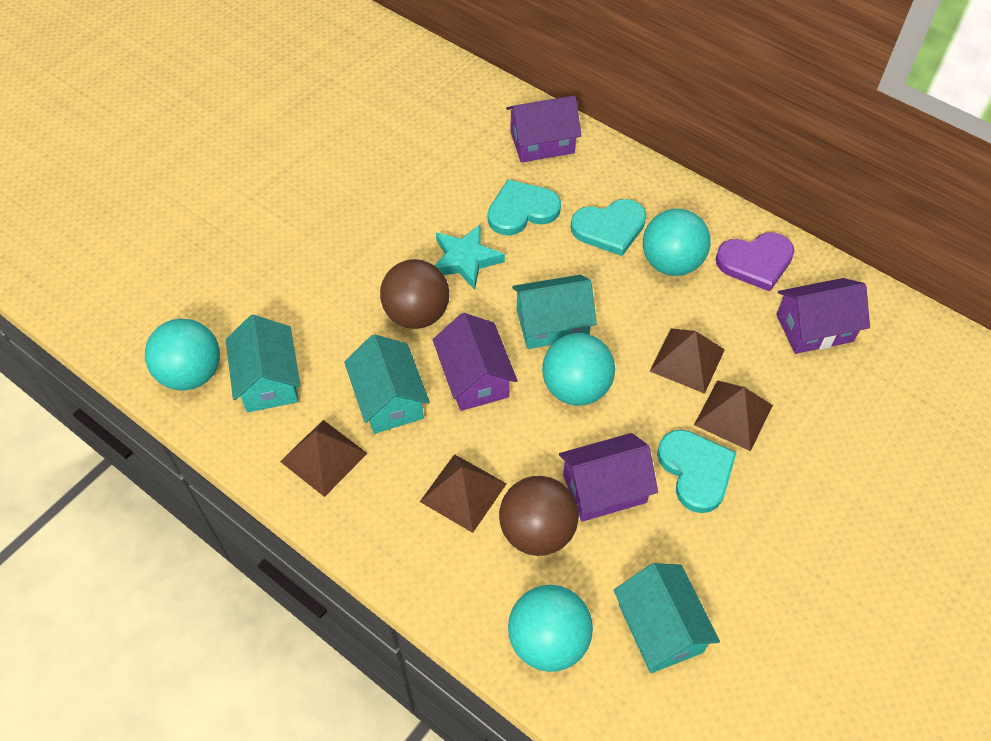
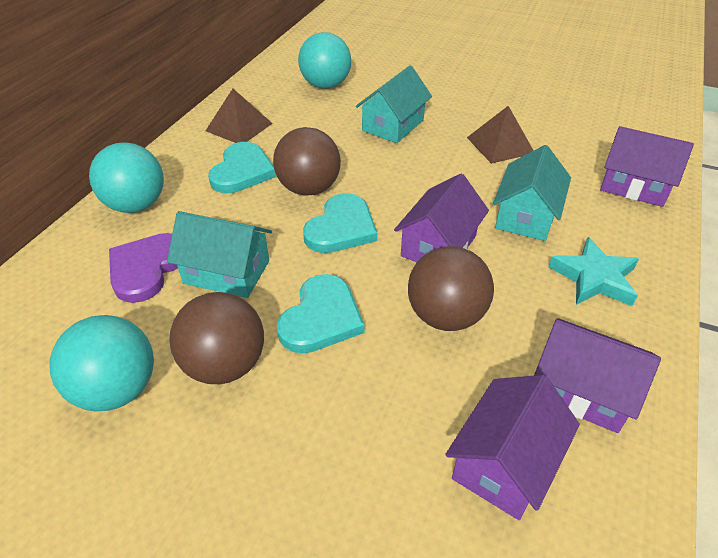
brown ball: 2 -> 3
brown pyramid: 4 -> 2
turquoise ball: 4 -> 3
turquoise house: 4 -> 3

